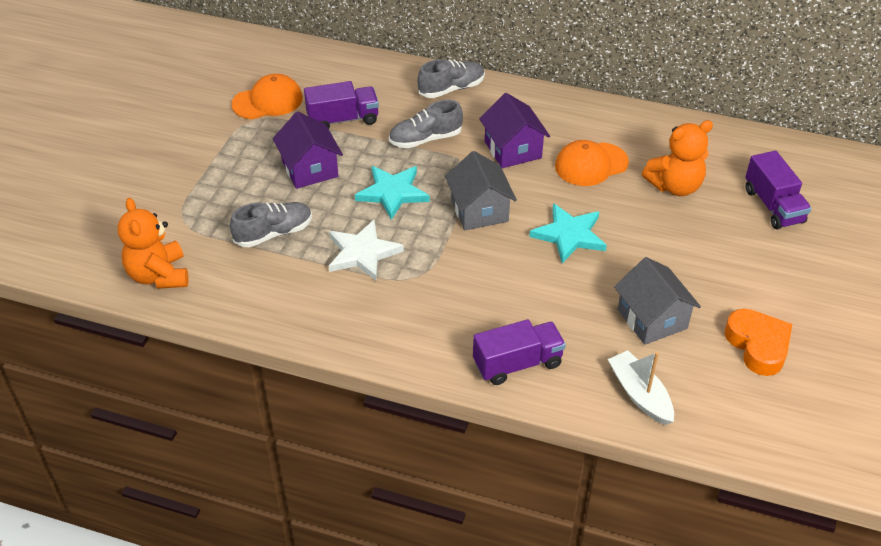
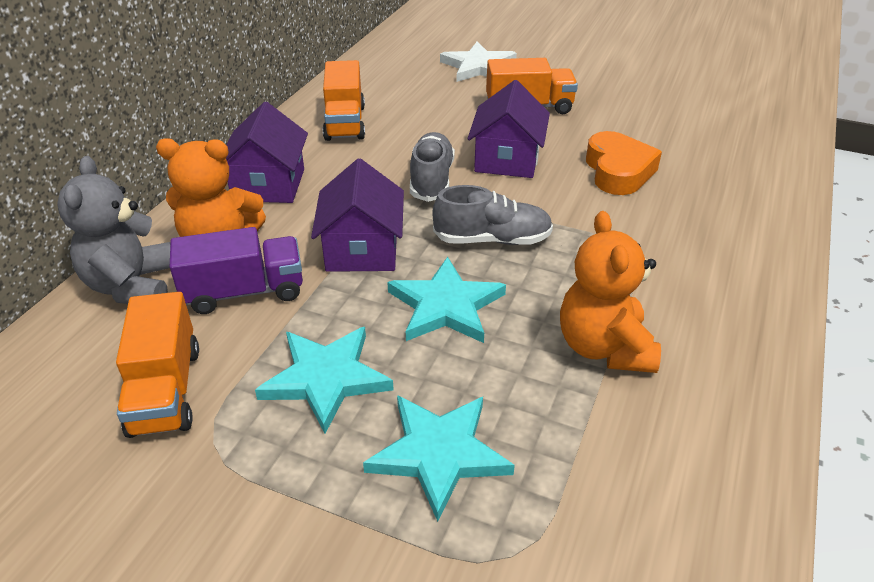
grey house: 2 -> 0
grey shoe: 3 -> 2
grey teddy bear: 0 -> 1
orange cap: 2 -> 0
orange truck: 0 -> 3
purple house: 2 -> 3
purple truck: 3 -> 1
turquoise star: 2 -> 3
white boat: 1 -> 0

